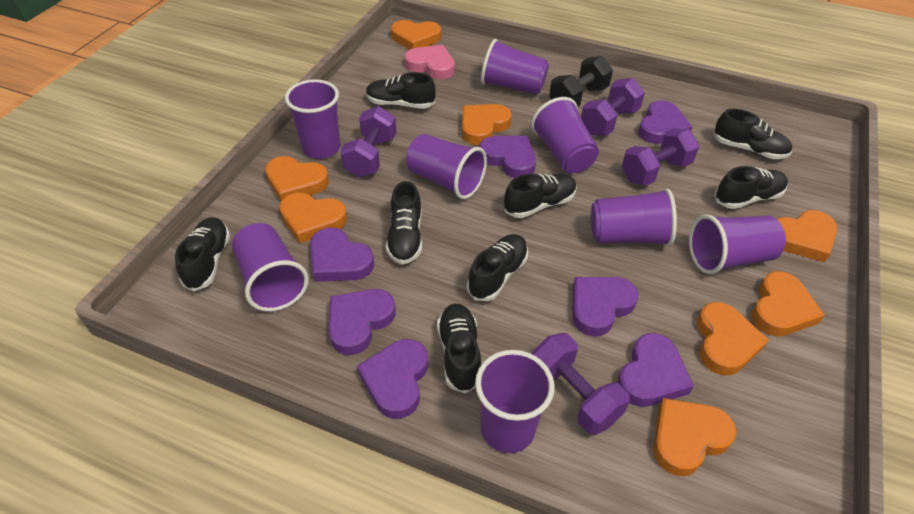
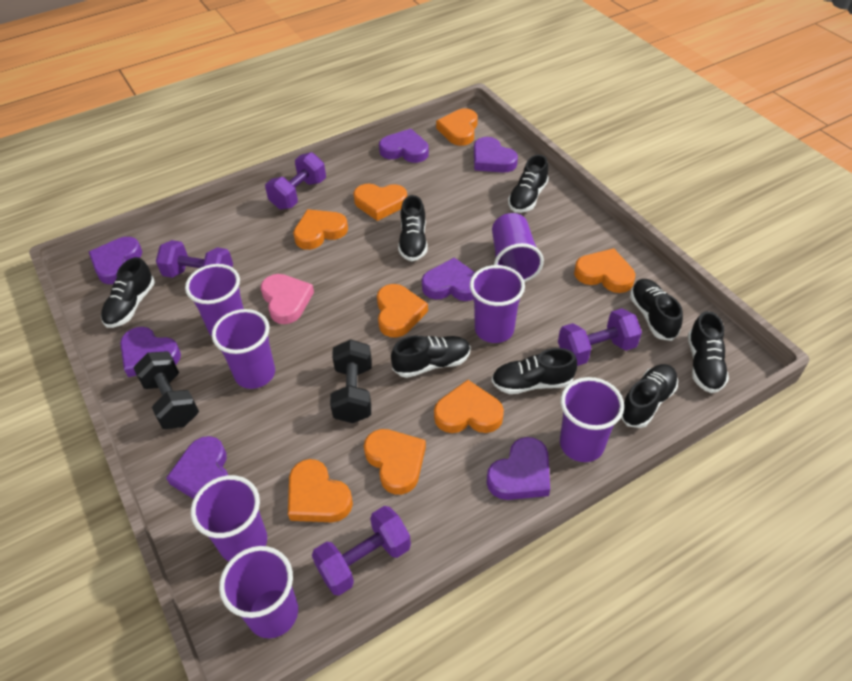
black dumbbell: 1 -> 2
purple cup: 8 -> 7

